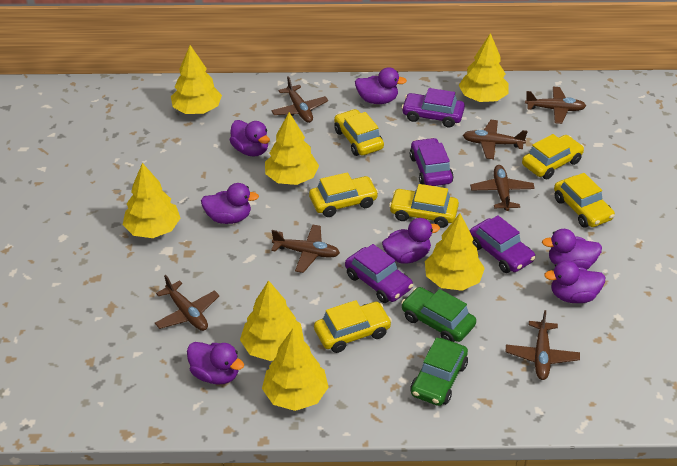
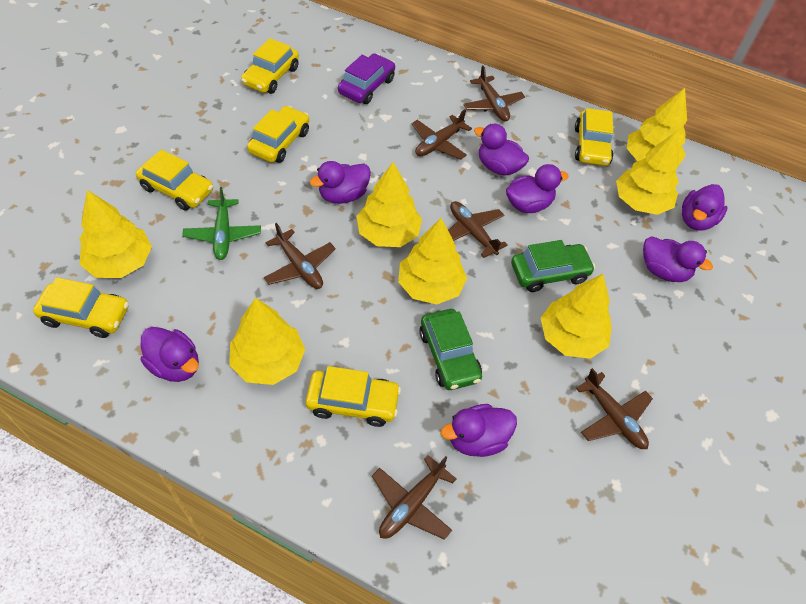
brown plane: 7 -> 6
green plane: 0 -> 1
purple car: 4 -> 1

